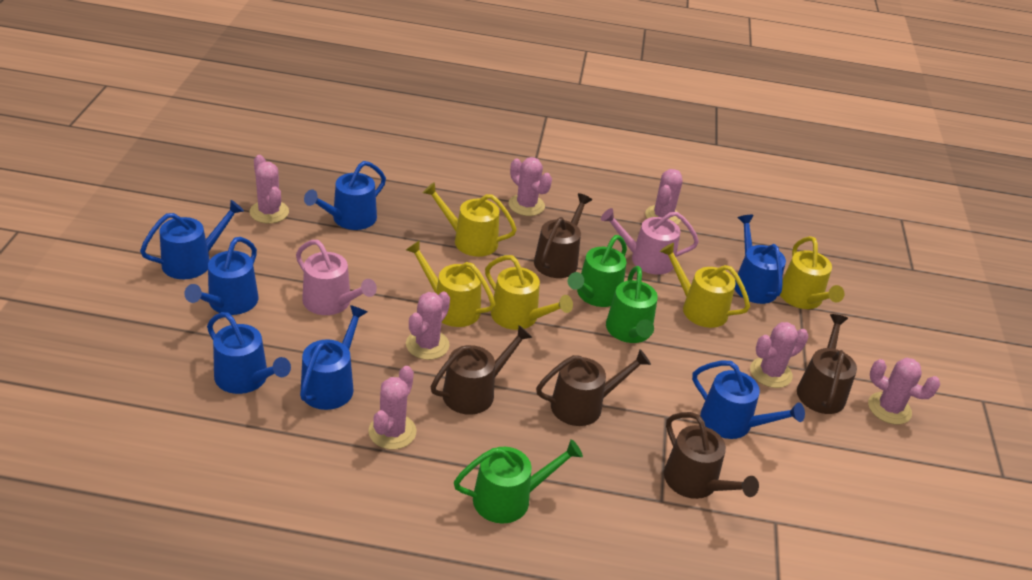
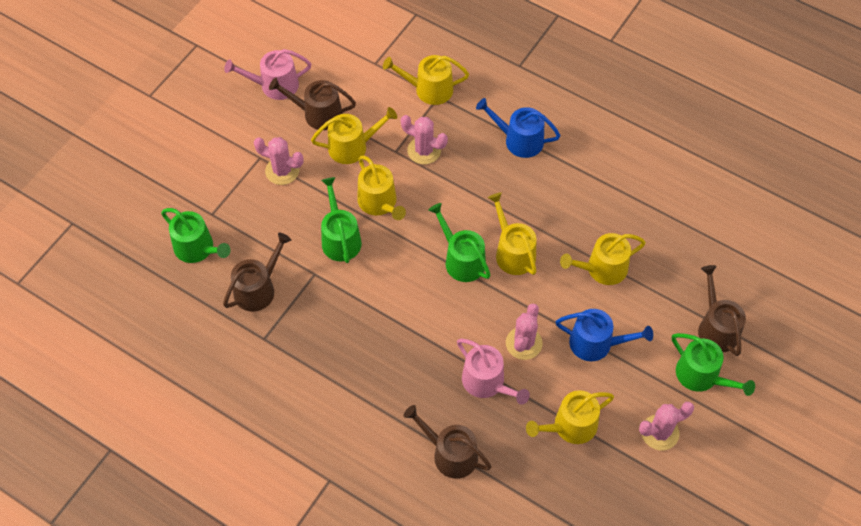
blue watering can: 7 -> 2
brown watering can: 5 -> 4
green watering can: 3 -> 4
pink cactus: 7 -> 4
yellow watering can: 5 -> 6

